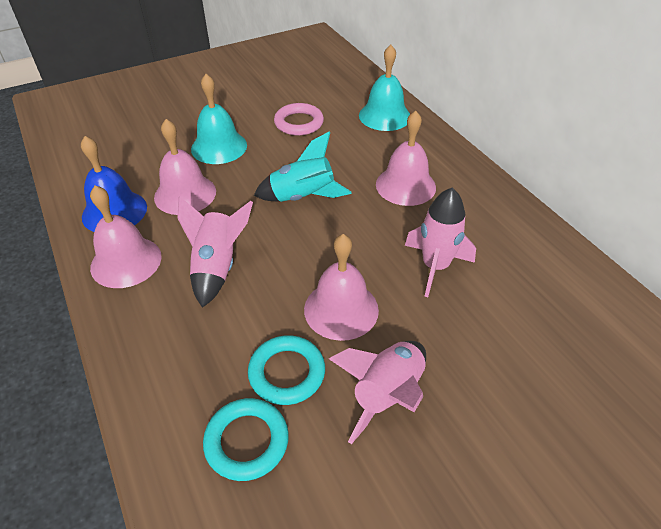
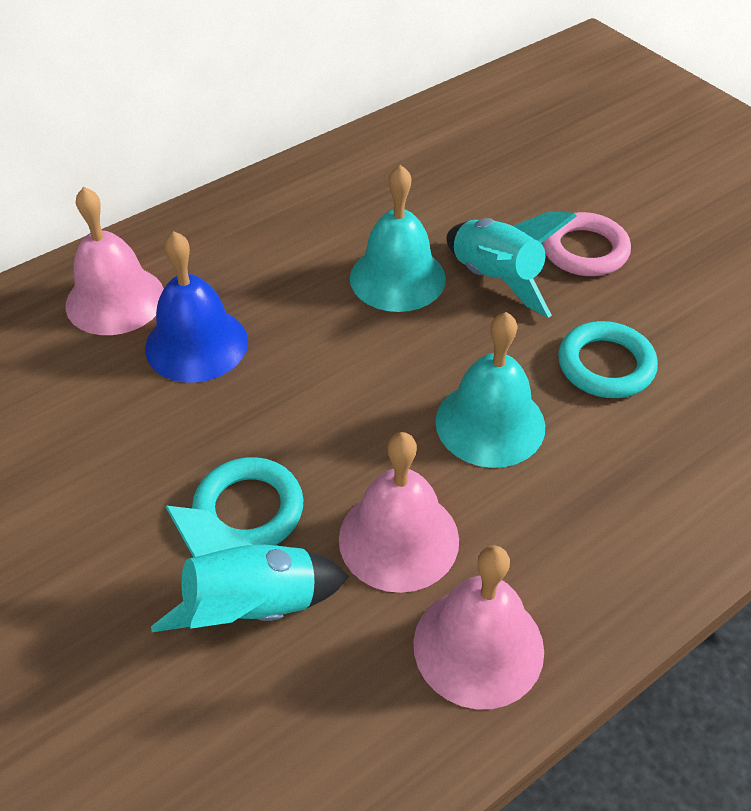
pink bell: 4 -> 3
pink rocket: 3 -> 0
turquoise rocket: 1 -> 2

